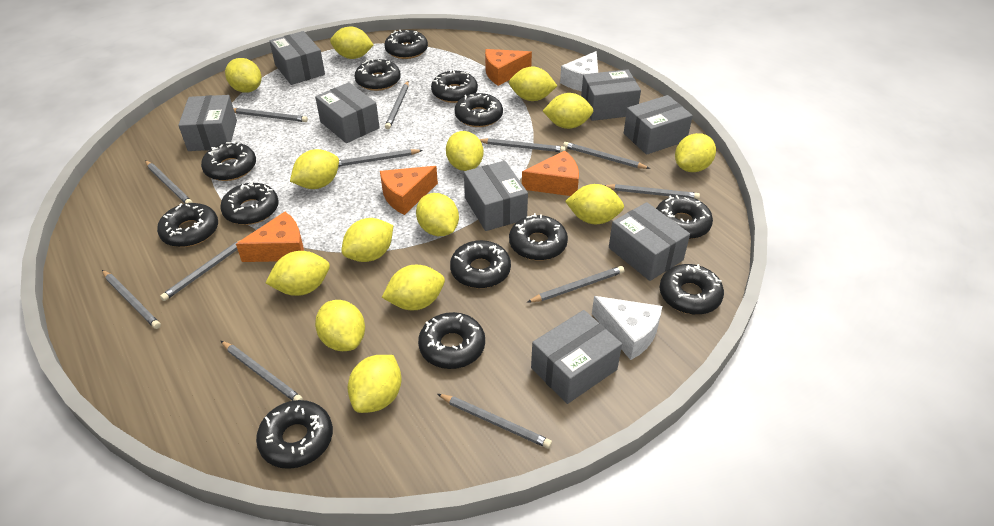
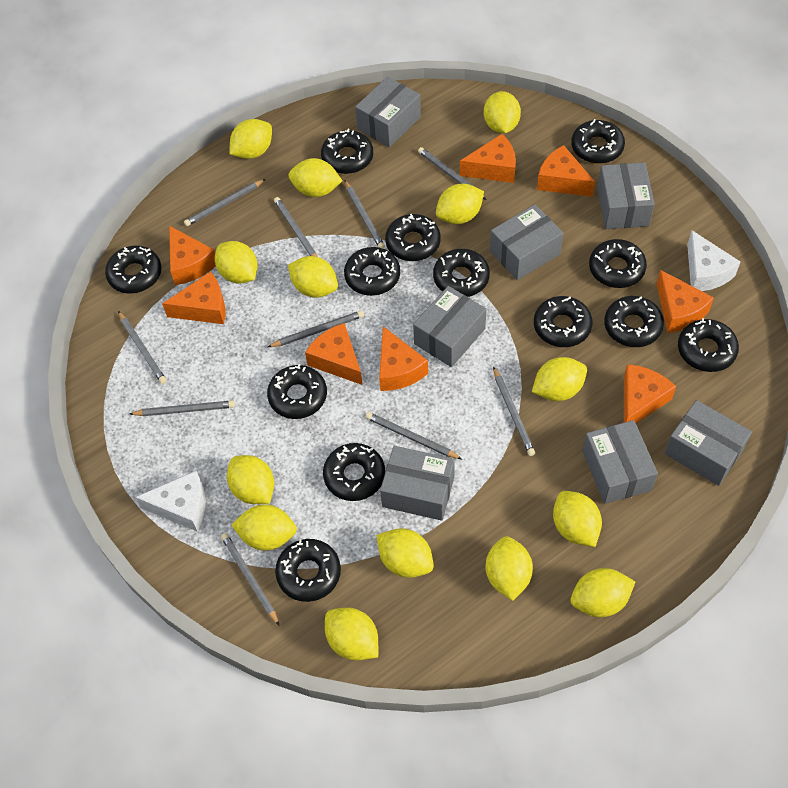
grey box: 8 -> 7
grey pencil: 12 -> 10
orange cheese: 4 -> 8

